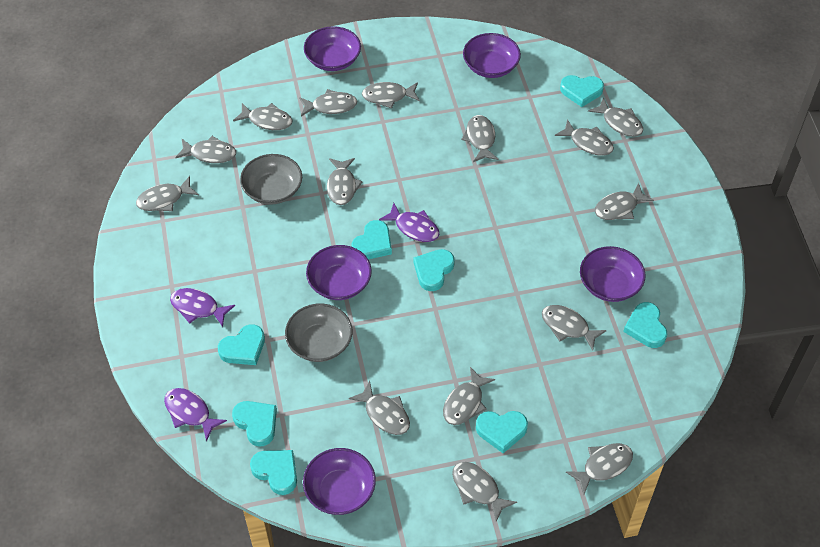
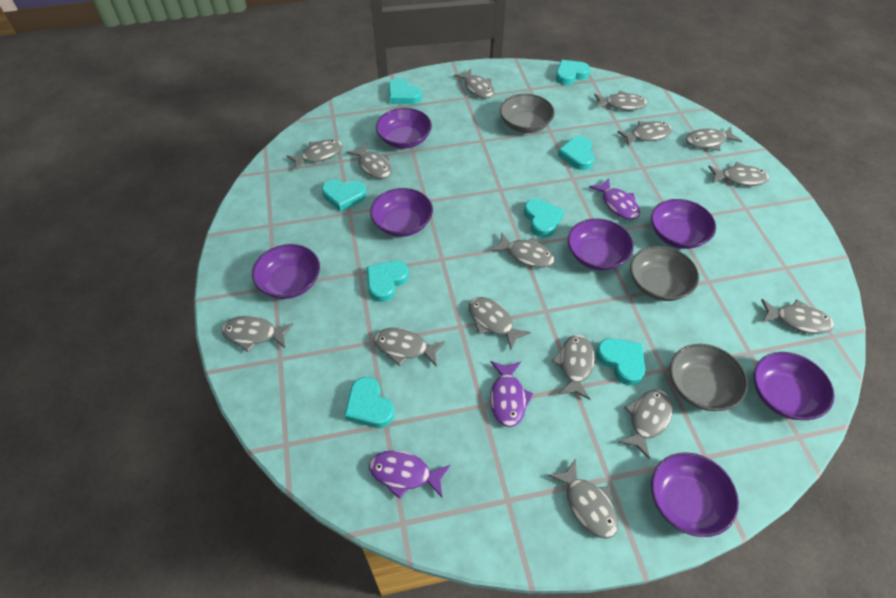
grey bowl: 2 -> 3
purple bowl: 5 -> 7

